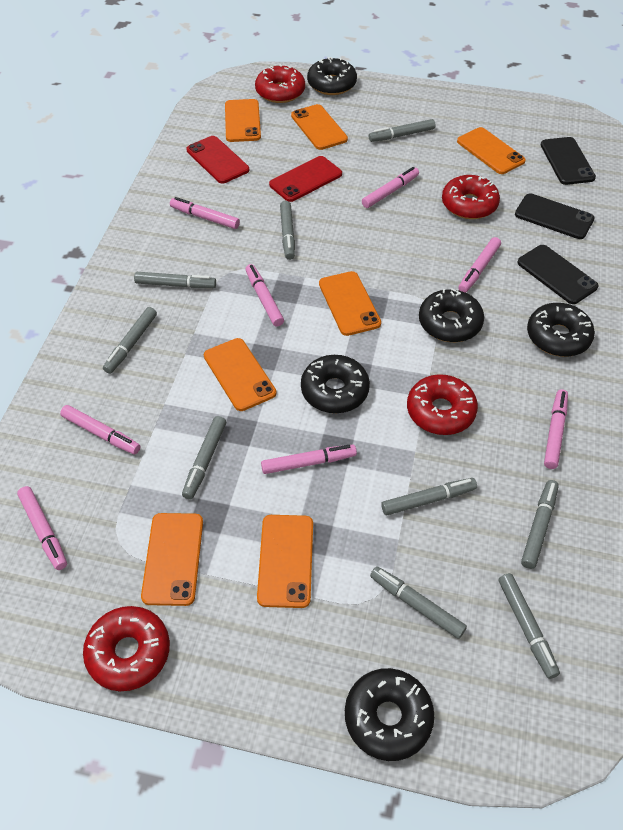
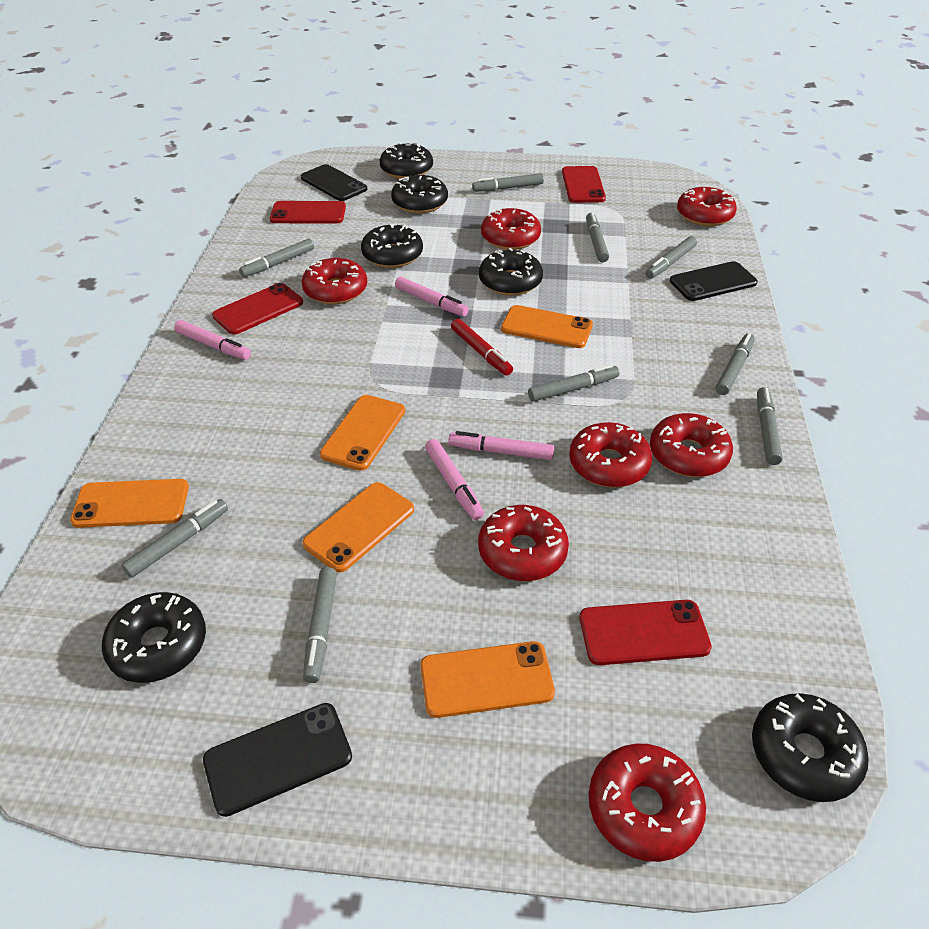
black donut: 5 -> 6
orange phone: 7 -> 5
pink marker: 8 -> 4
red donut: 4 -> 7
red marker: 0 -> 1
red phone: 2 -> 4

